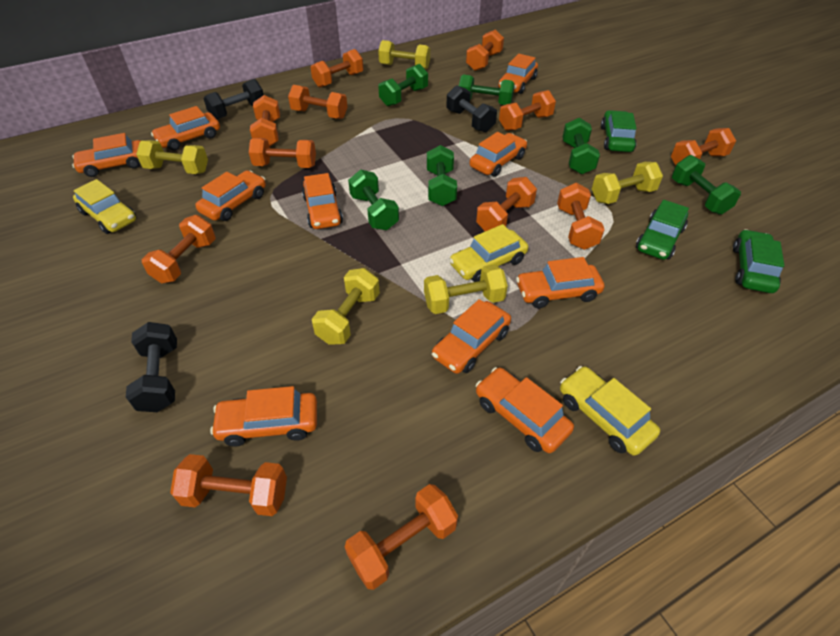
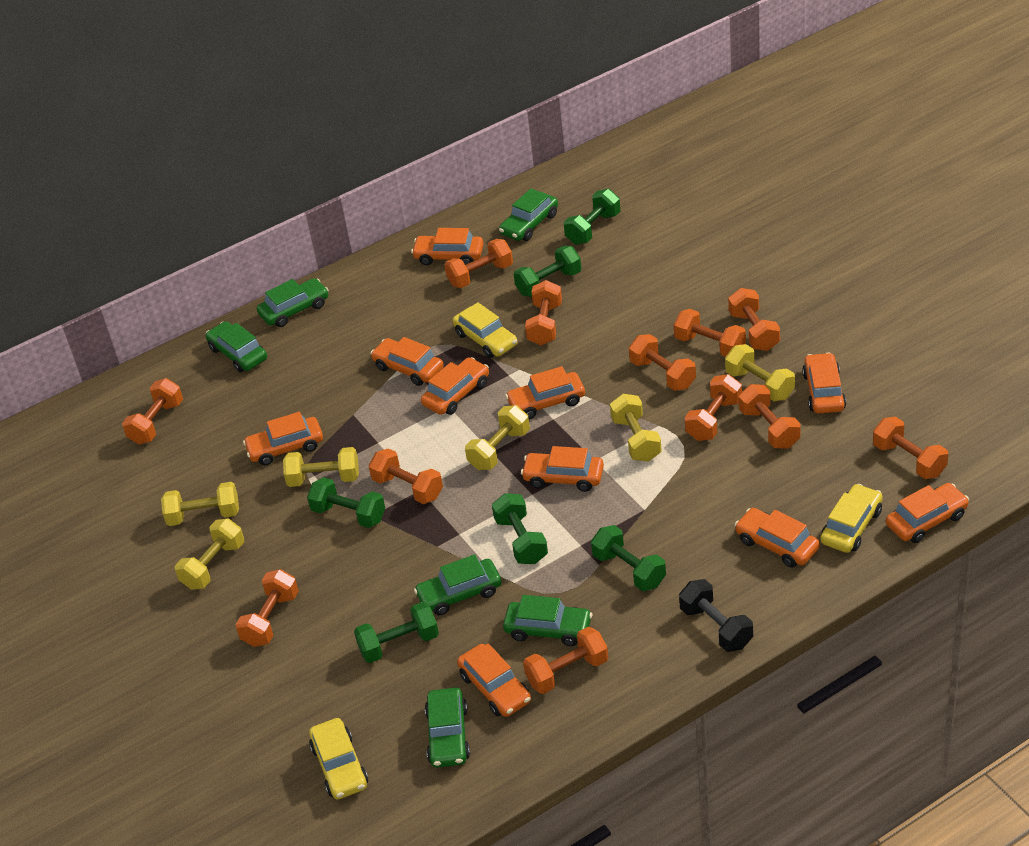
black dumbbell: 3 -> 1
green car: 3 -> 6
yellow dumbbell: 5 -> 6

